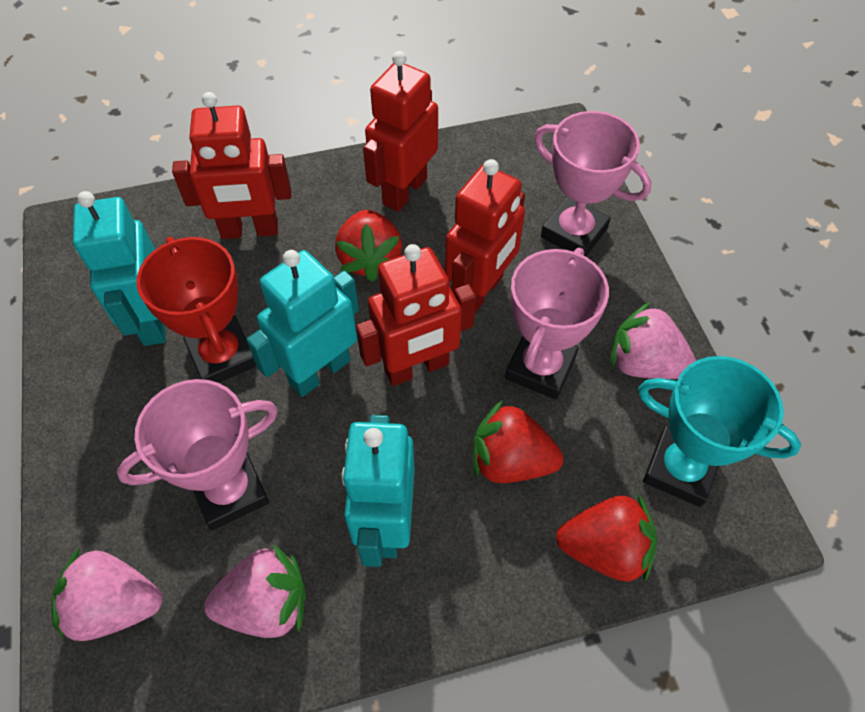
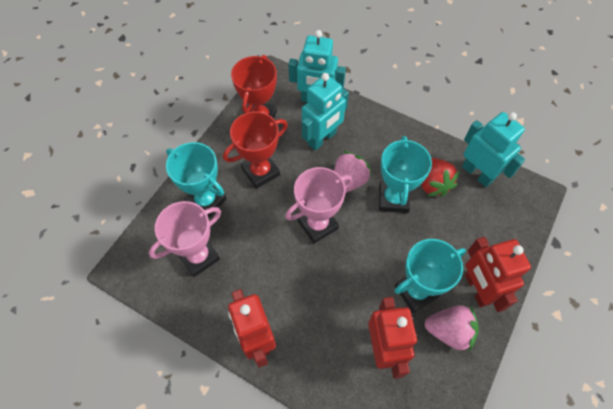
pink strawberry: 3 -> 2
pink trophy: 3 -> 2
red robot: 4 -> 3
red strawberry: 3 -> 1
red trophy: 1 -> 2
turquoise trophy: 1 -> 3

